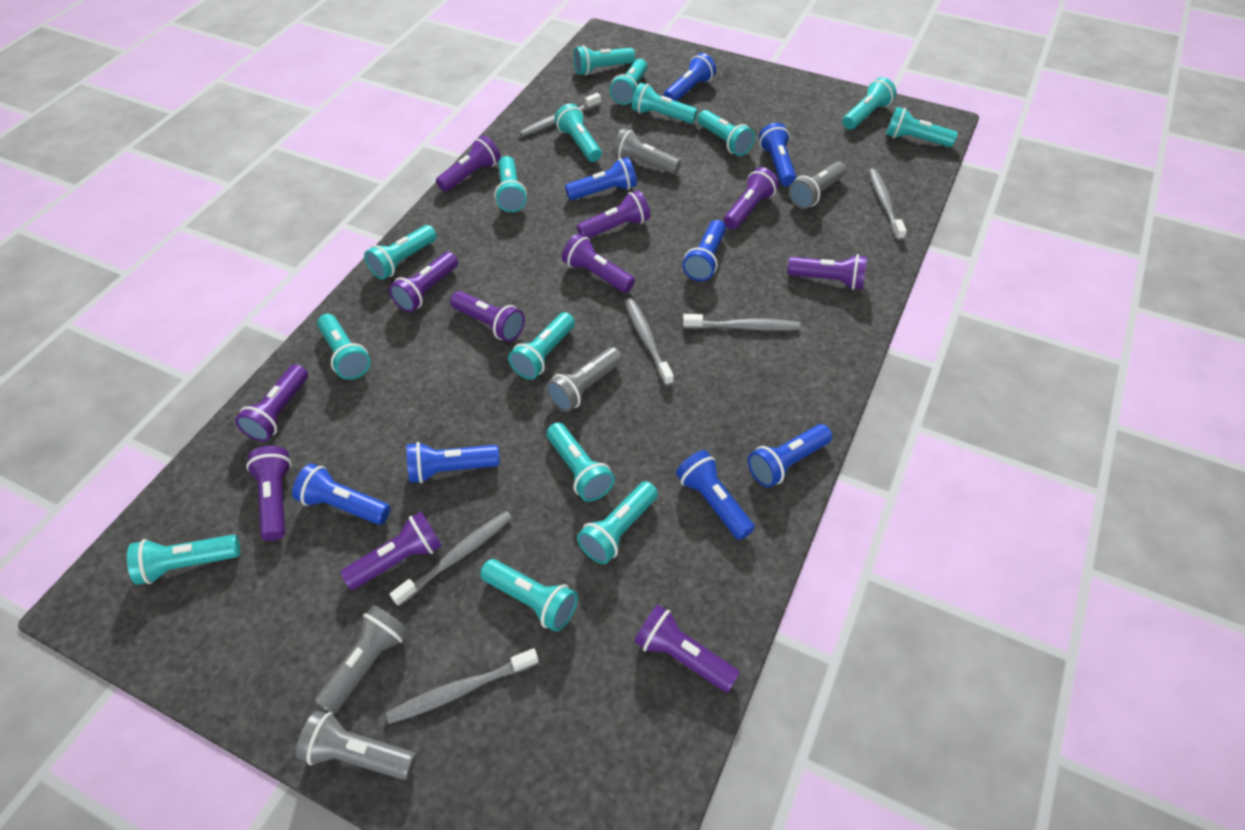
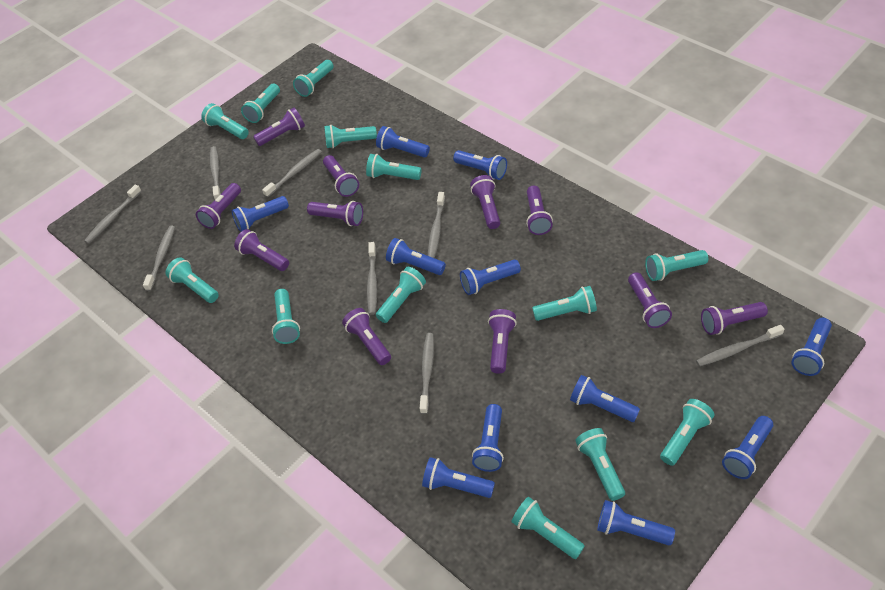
blue flashlight: 8 -> 11
grey flashlight: 5 -> 0
grey toothbrush: 6 -> 8
turquoise flashlight: 15 -> 13

